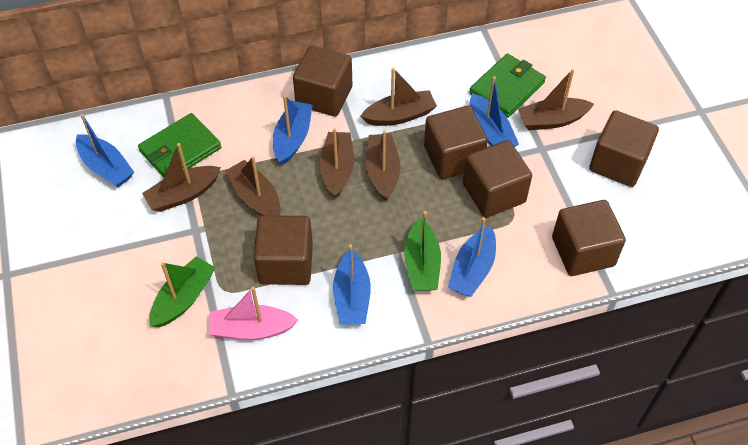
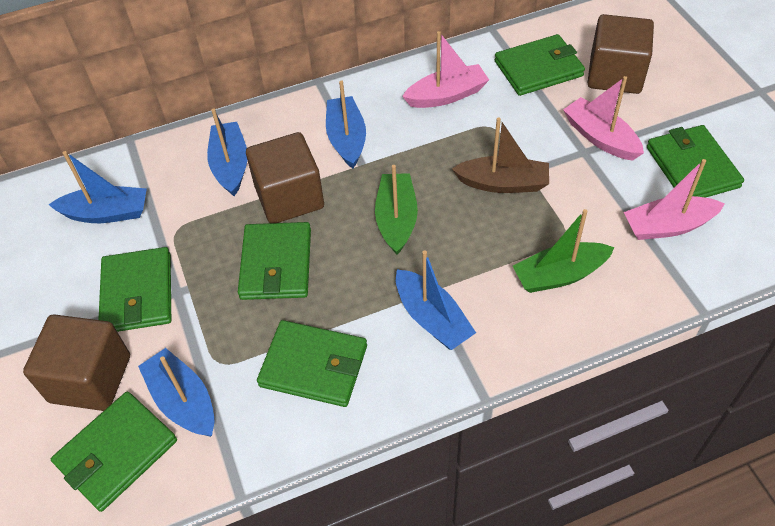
brown boat: 6 -> 1
brown cube: 6 -> 3
green wallet: 2 -> 6
pink boat: 1 -> 3

